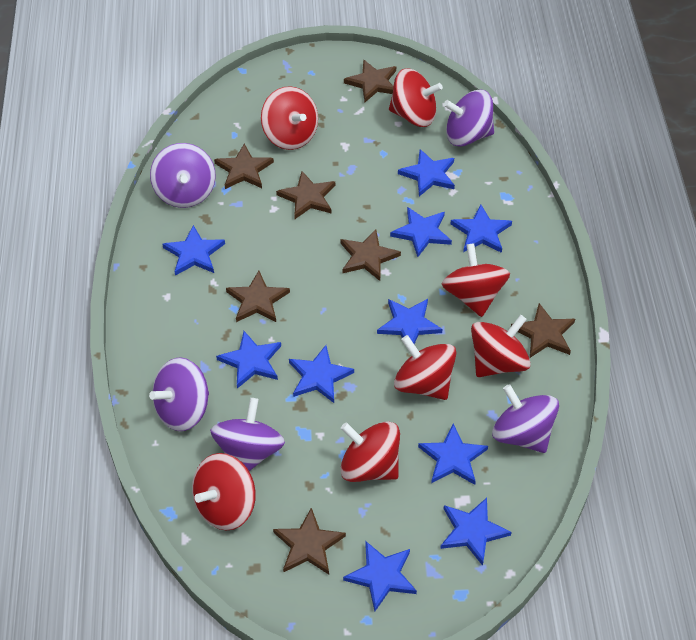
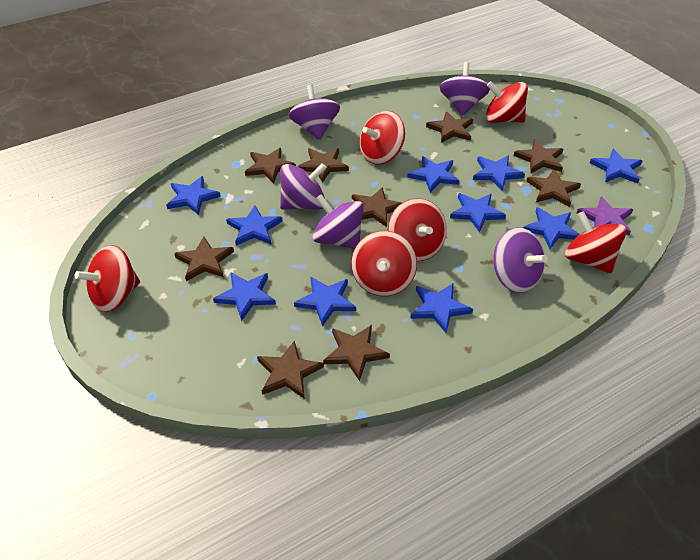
brown star: 7 -> 9
purple star: 0 -> 1
red spinning top: 7 -> 6

